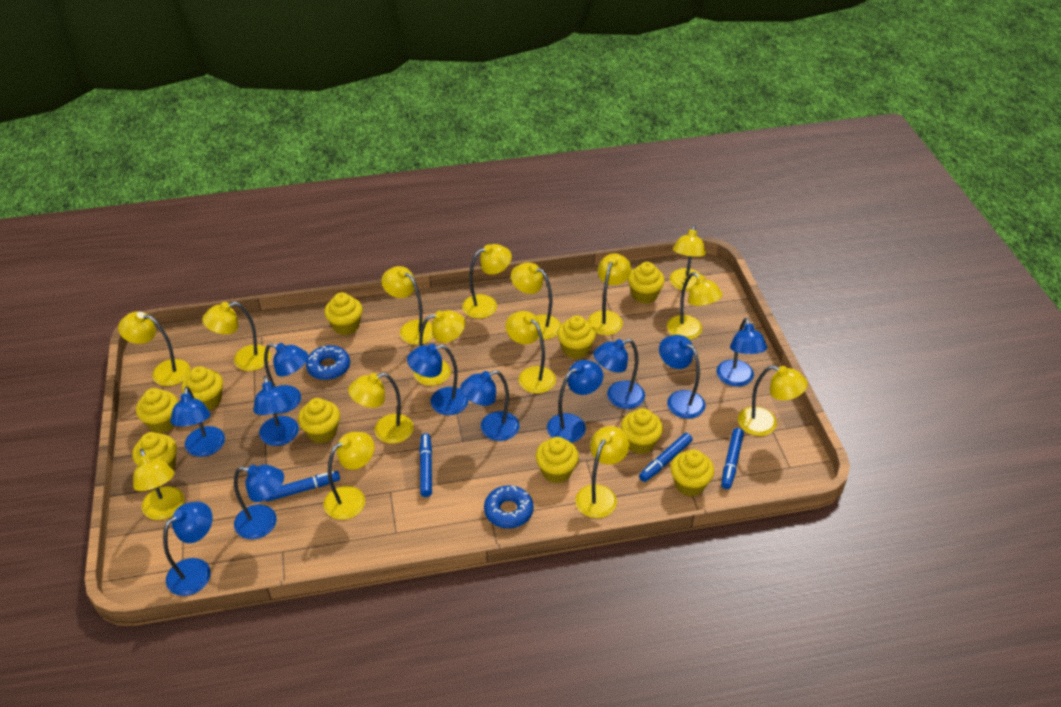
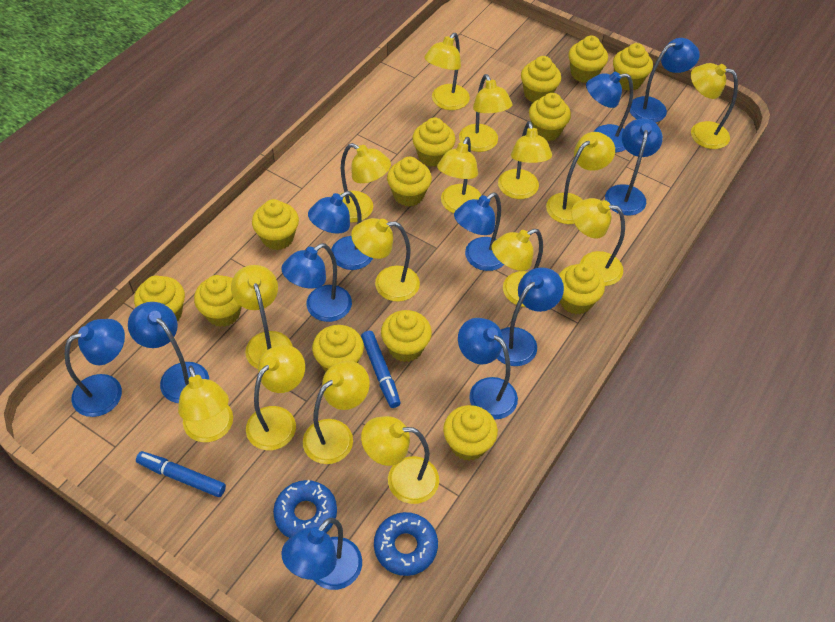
blue marker: 4 -> 2
yellow cupcake: 10 -> 13

